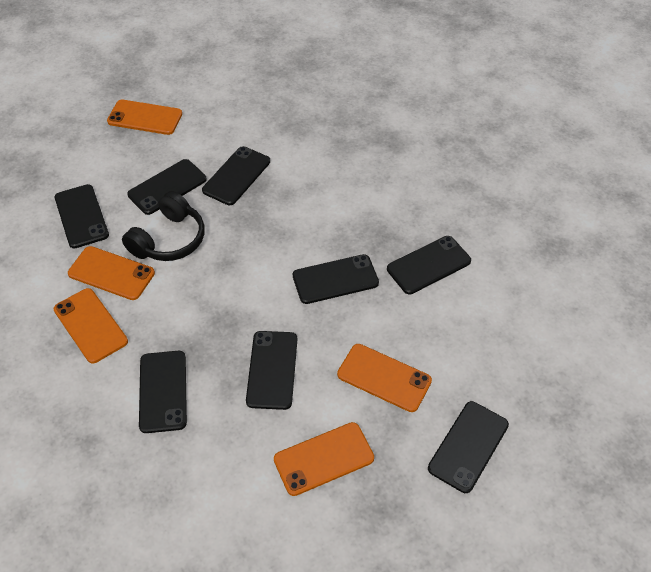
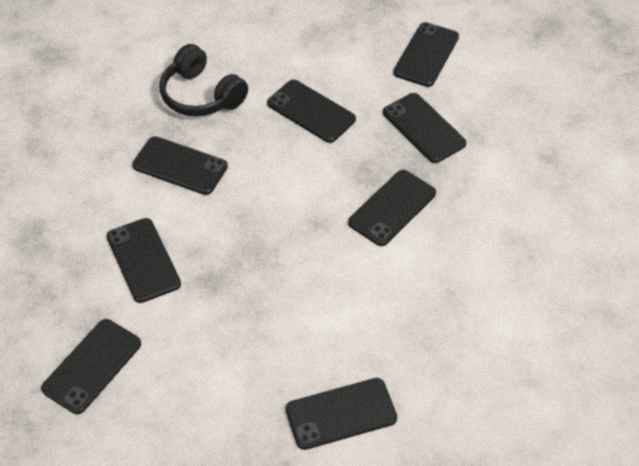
orange phone: 5 -> 0

